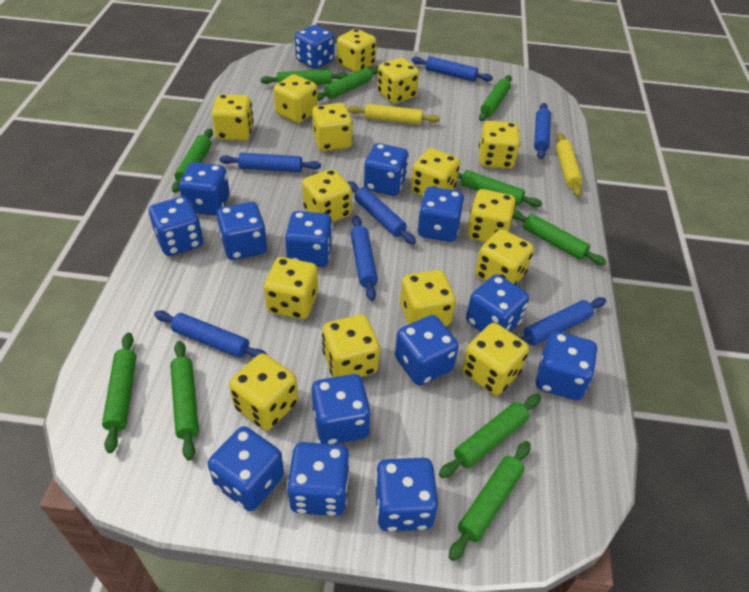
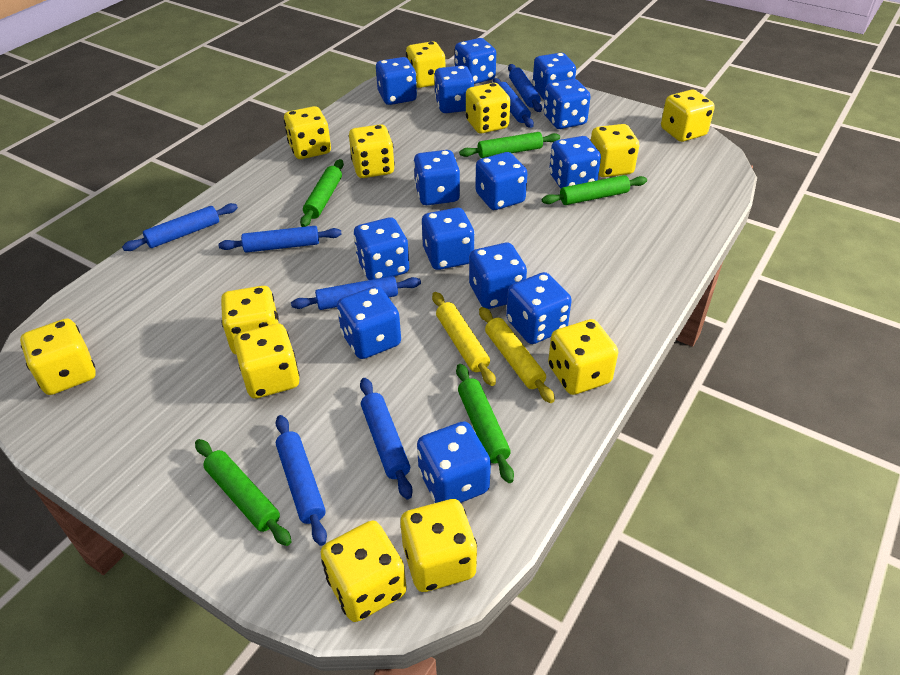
green rolling pin: 10 -> 5
yellow dice: 15 -> 12

